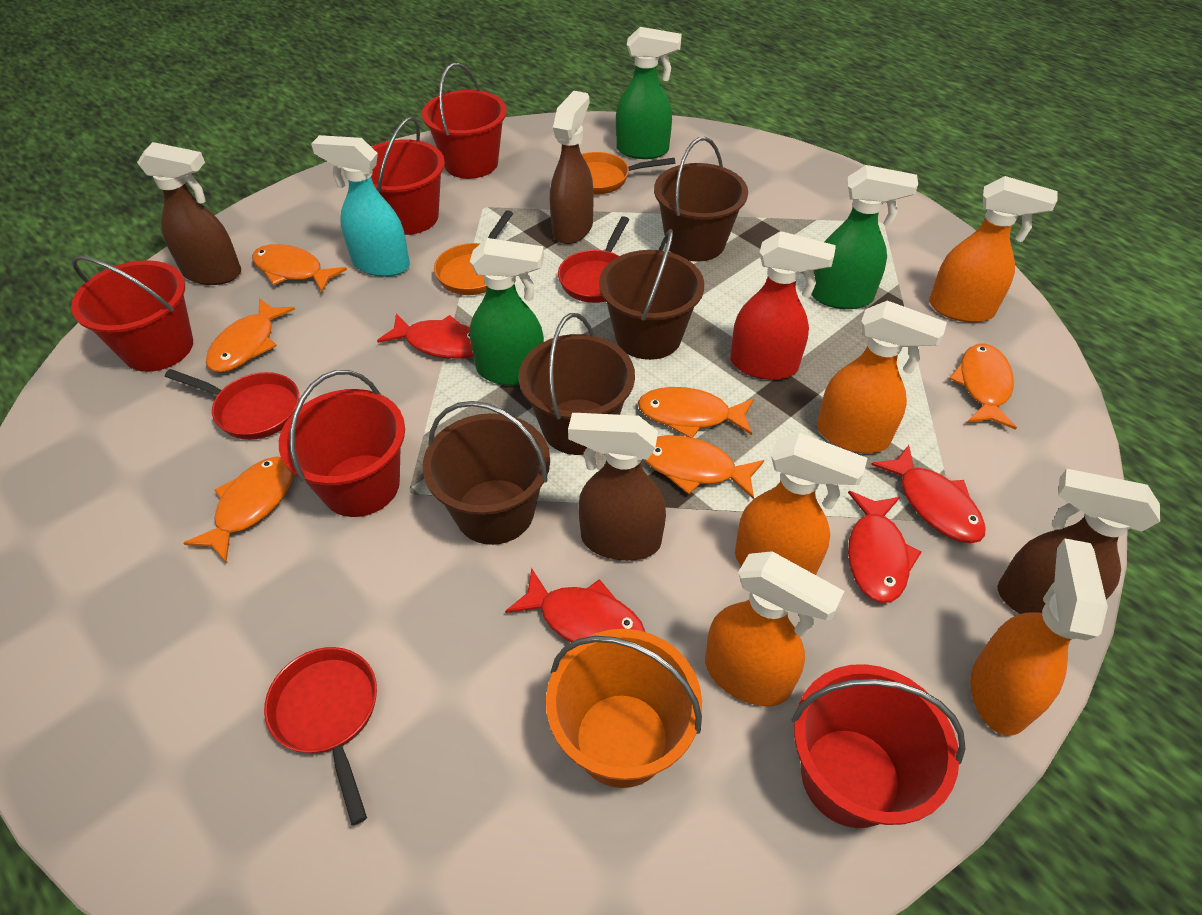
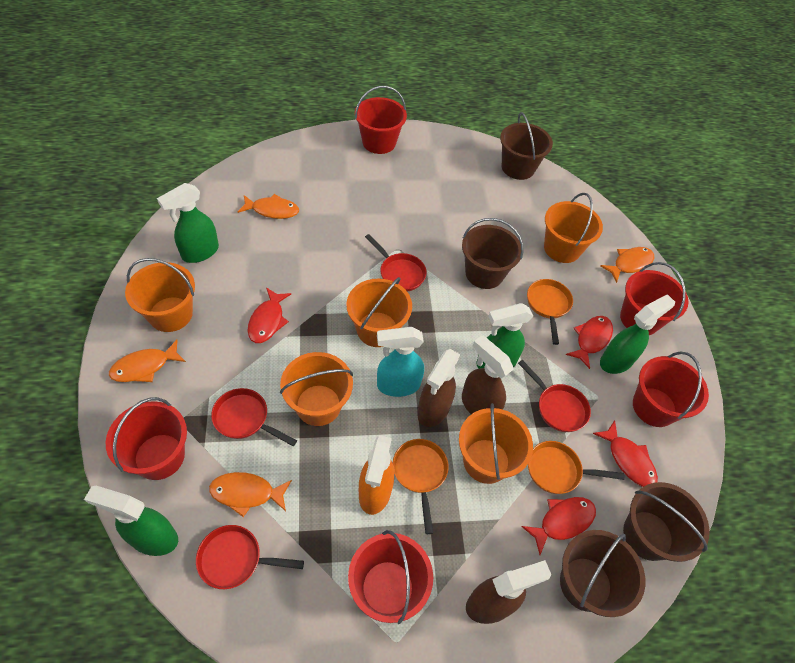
brown spray bottle: 4 -> 3
green spray bottle: 3 -> 4
orange bucket: 1 -> 5
orange fish: 6 -> 4
orange pan: 2 -> 3
orange spray bottle: 5 -> 1
red pan: 3 -> 4
red spray bottle: 1 -> 0

